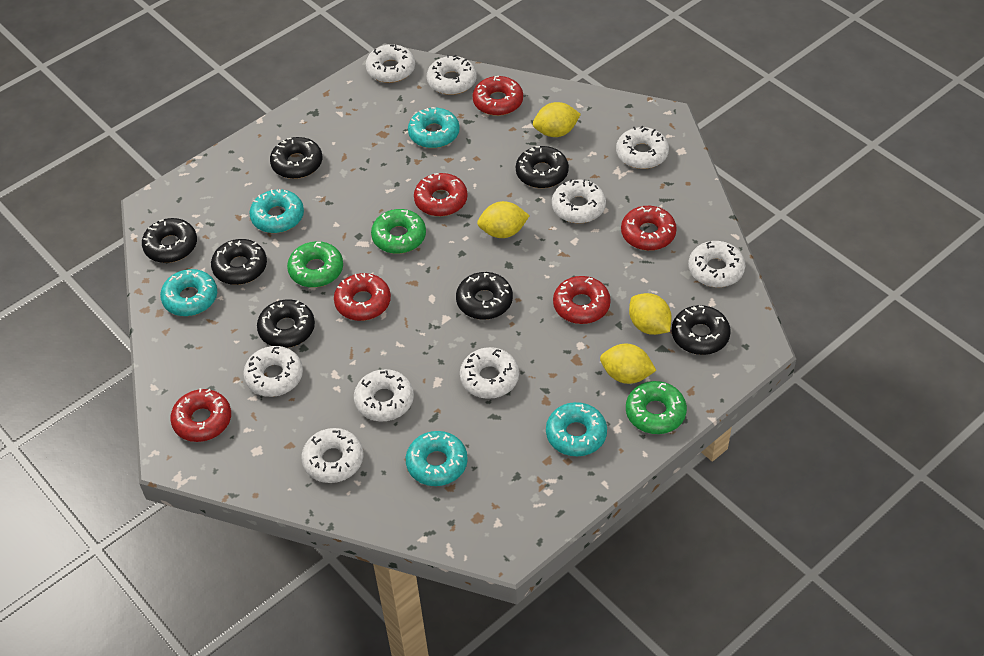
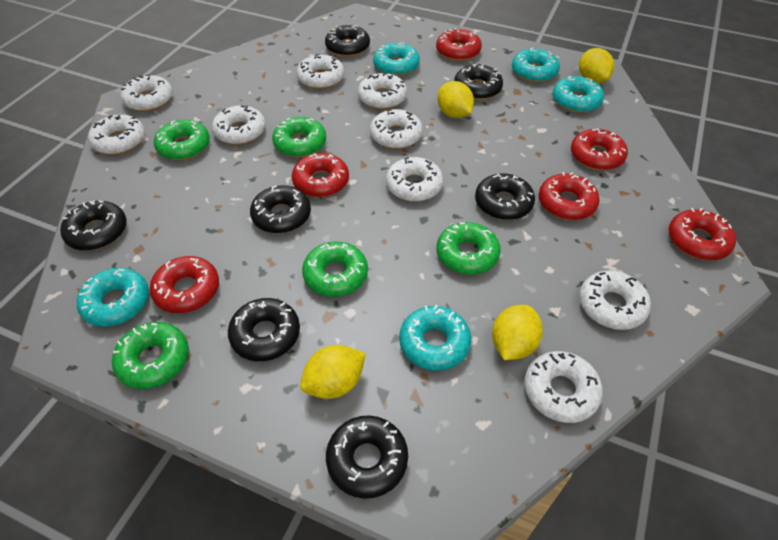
green donut: 3 -> 5

